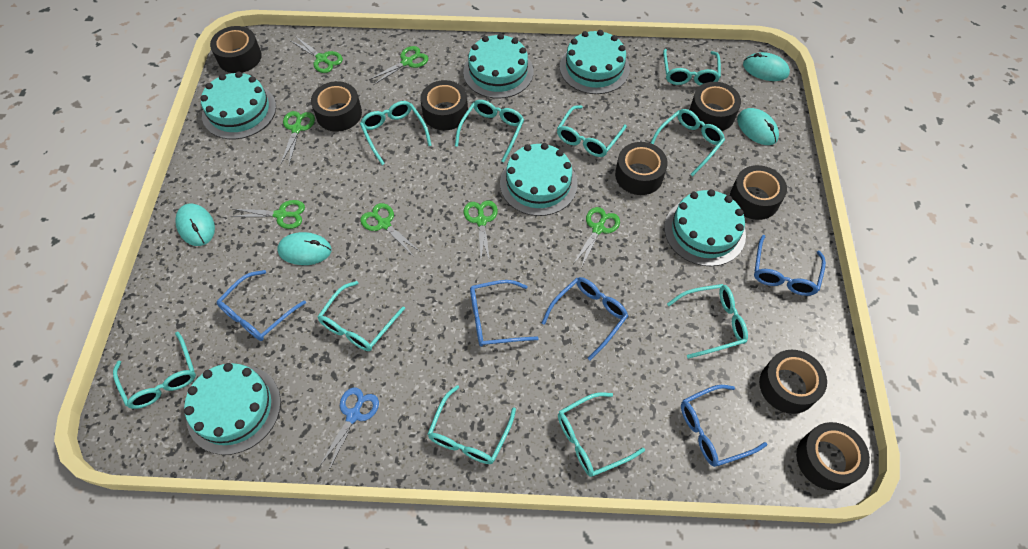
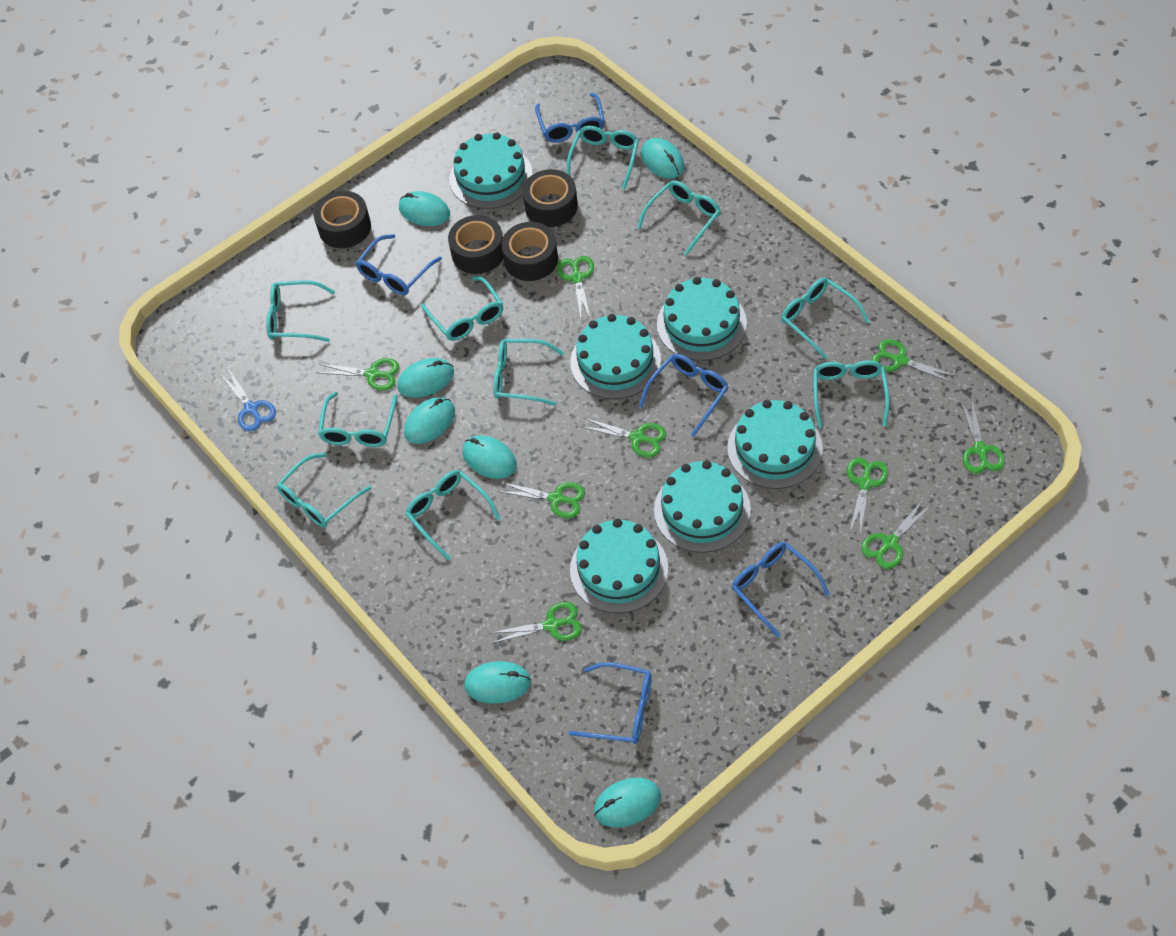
black tape: 8 -> 4
green scissors: 7 -> 9
turquoise mouse: 4 -> 7

